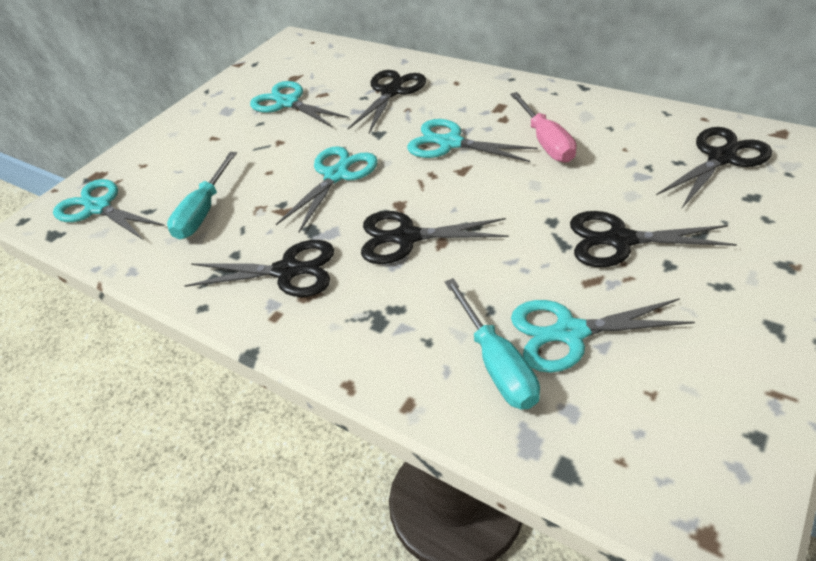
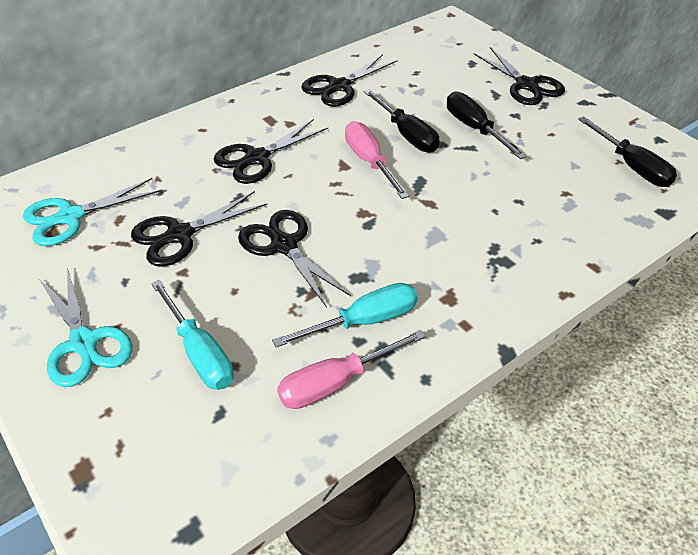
black screwdriver: 0 -> 3
pink screwdriver: 1 -> 2
turquoise scissors: 5 -> 2

